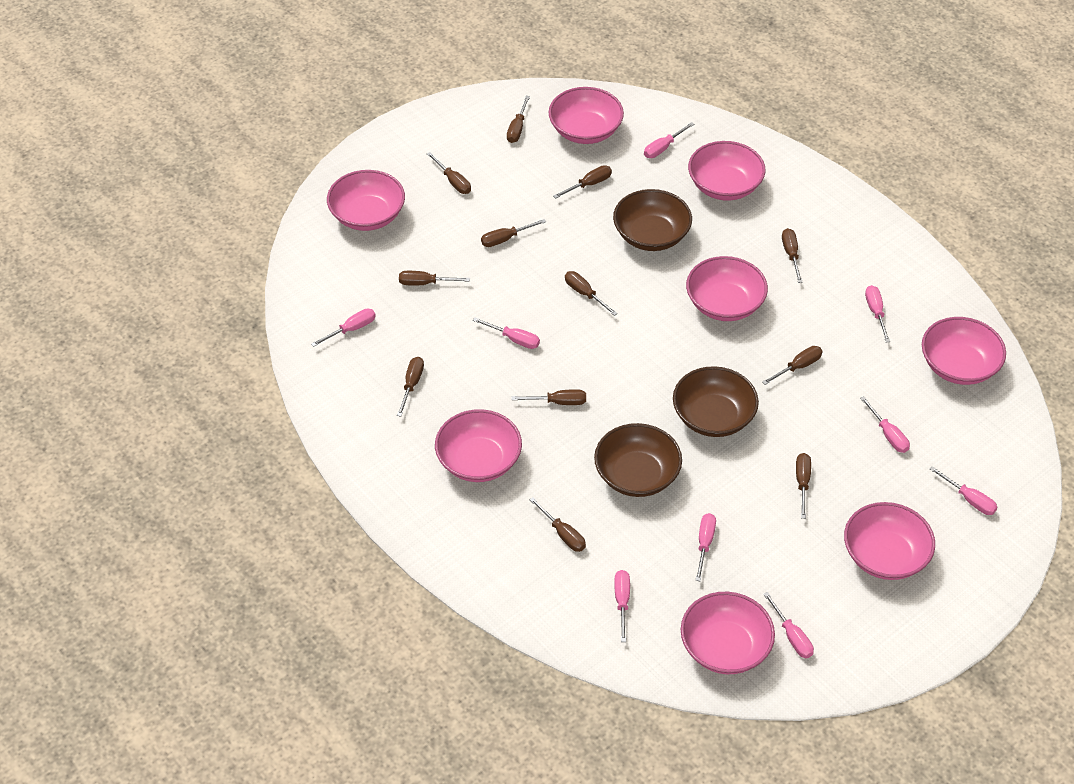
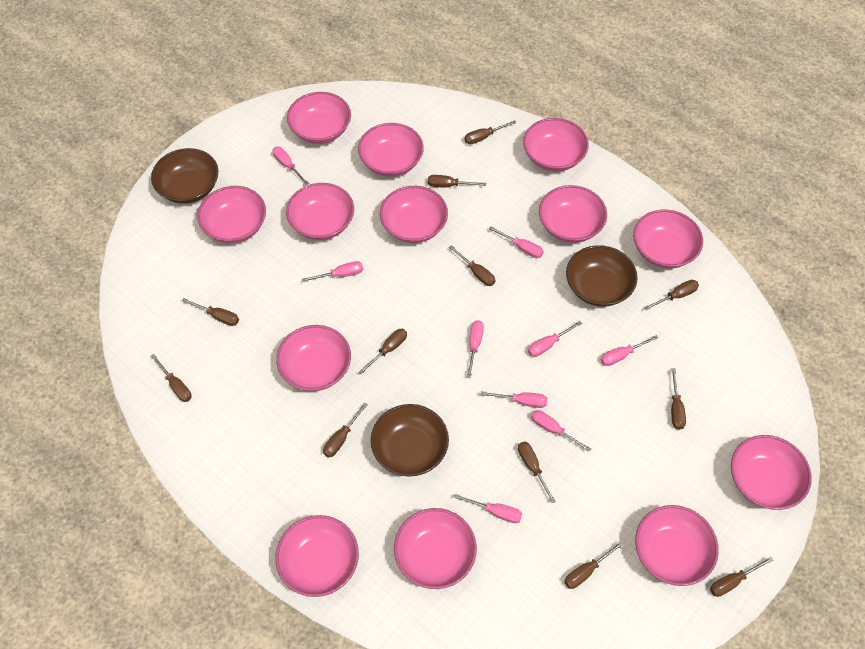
pink bowl: 8 -> 13

